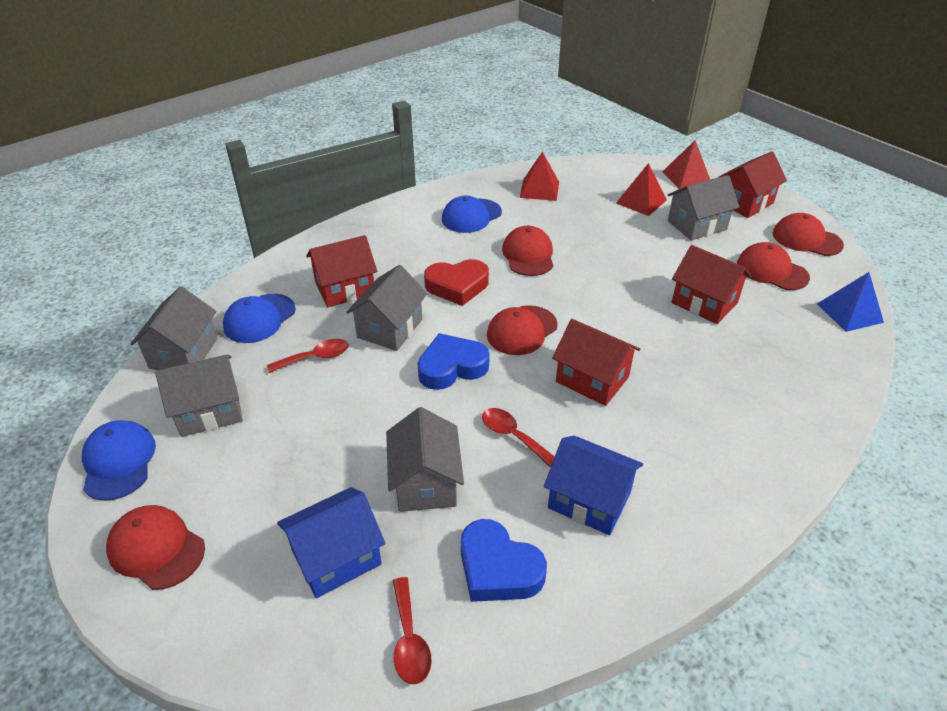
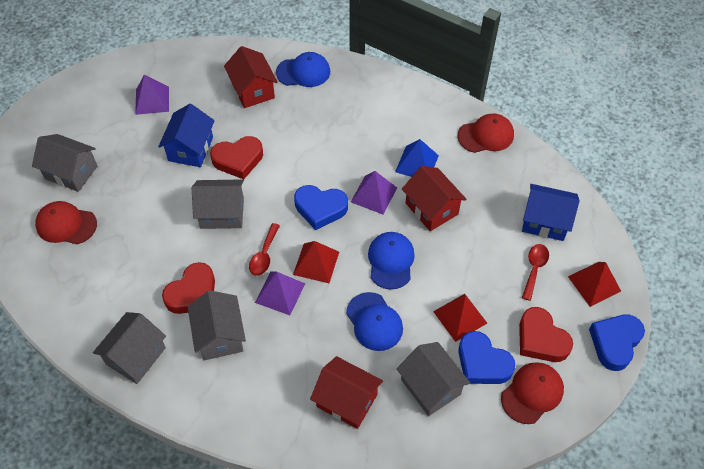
blue heart: 2 -> 3
purple pyramid: 0 -> 3
red cap: 5 -> 3
red heart: 1 -> 3
red house: 4 -> 3
red spoon: 3 -> 2

